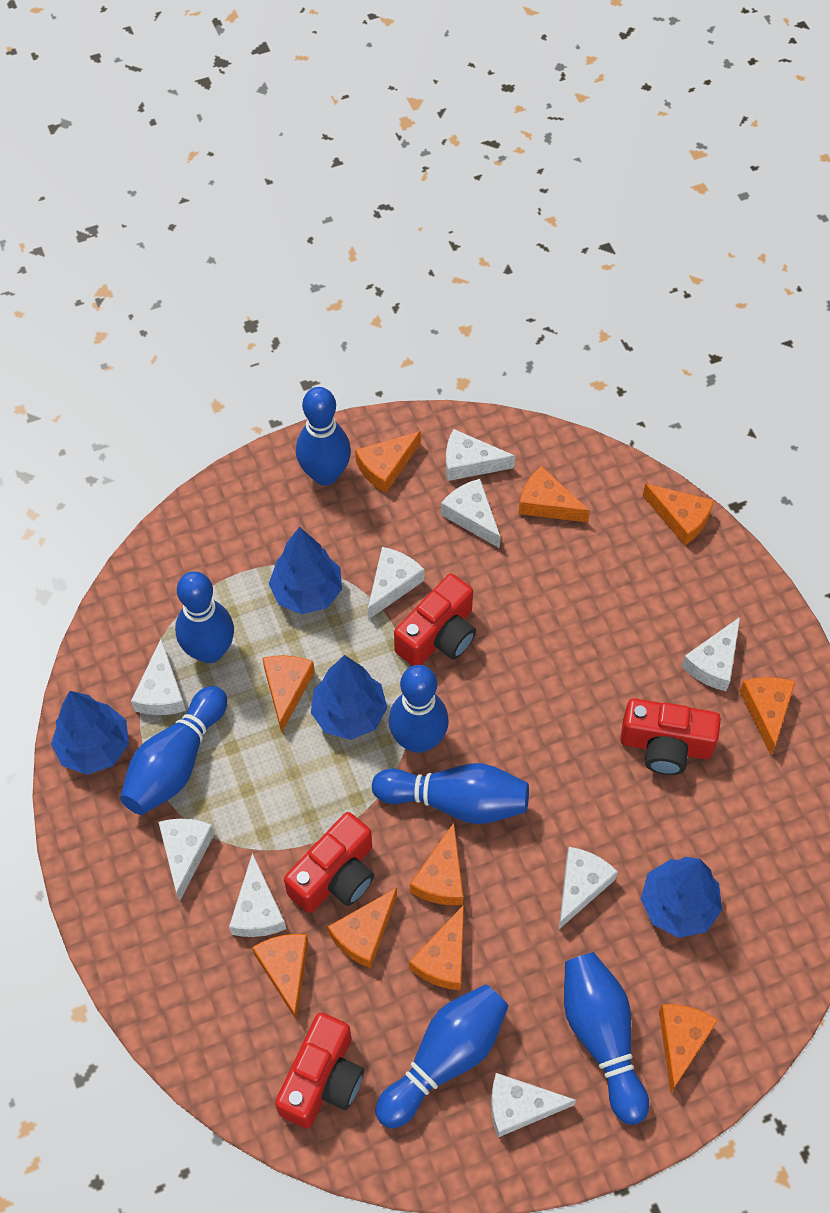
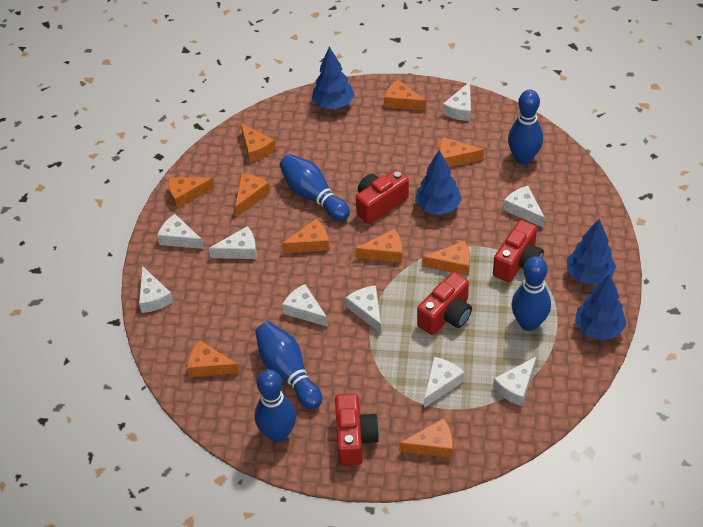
blue bowling pin: 7 -> 5

